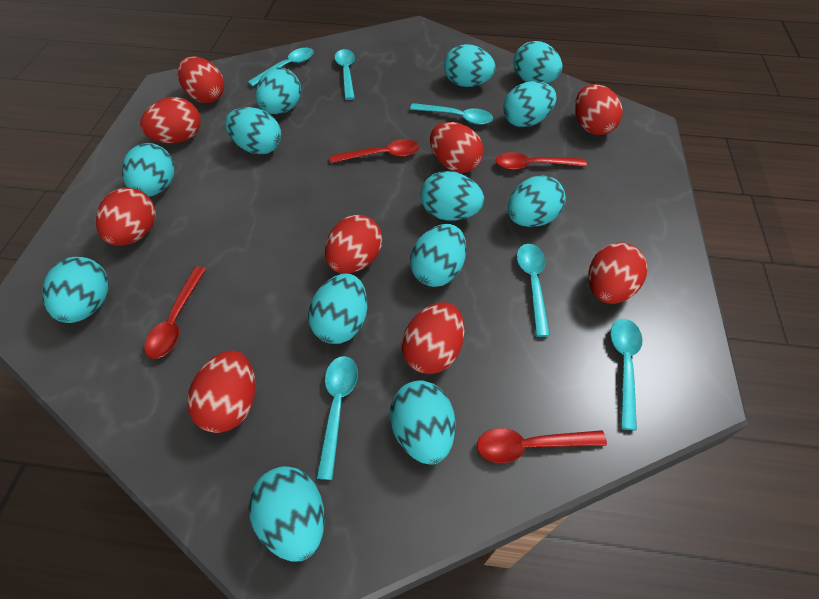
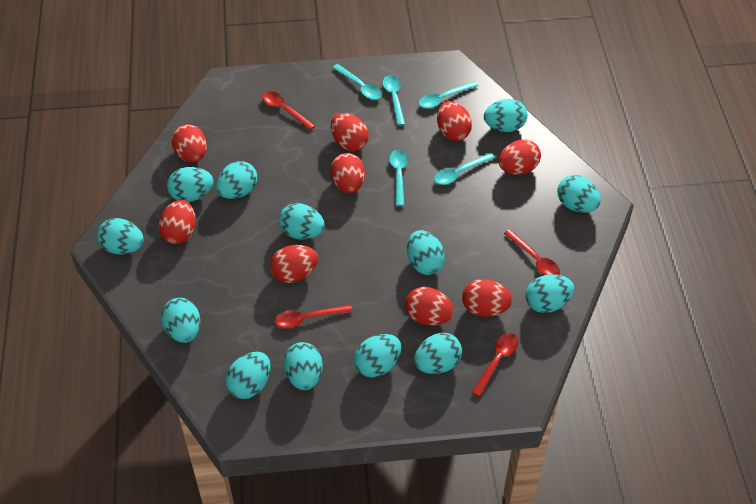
turquoise spoon: 6 -> 5

